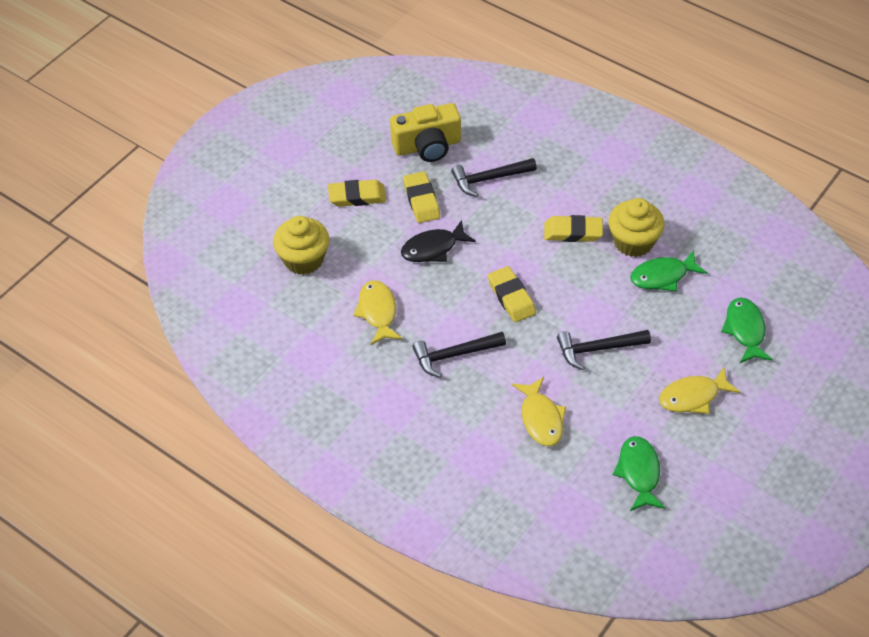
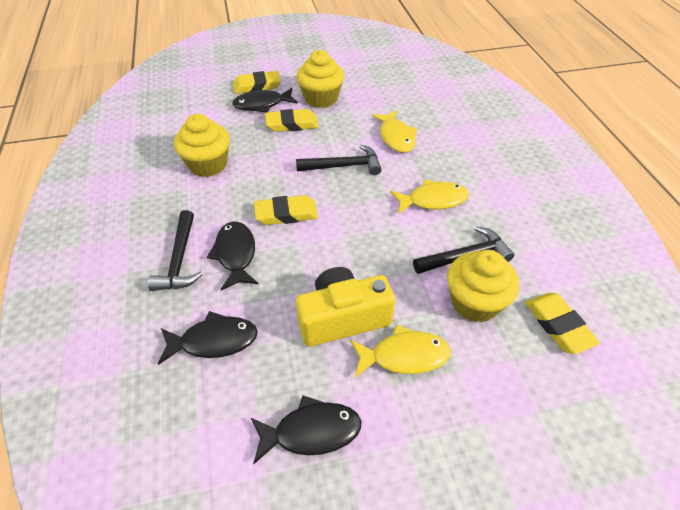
black fish: 1 -> 4
green fish: 3 -> 0
yellow cupcake: 2 -> 3

